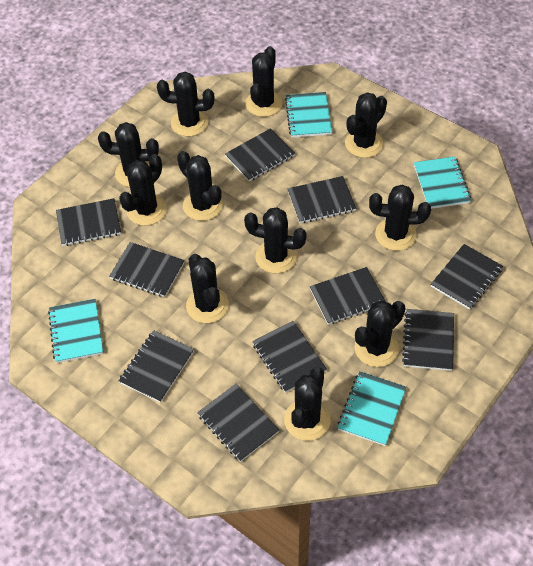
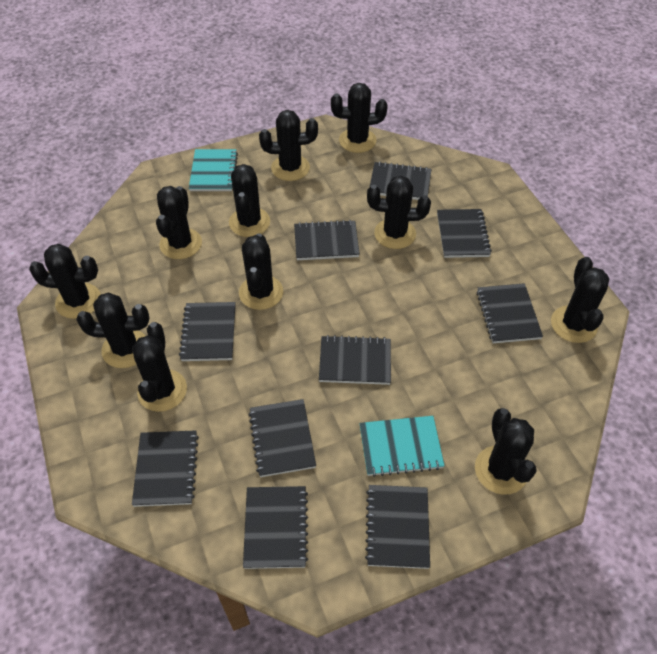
turquoise notebook: 4 -> 2

